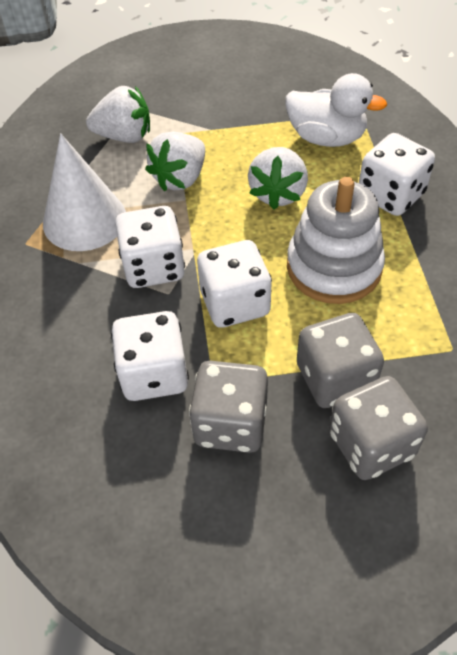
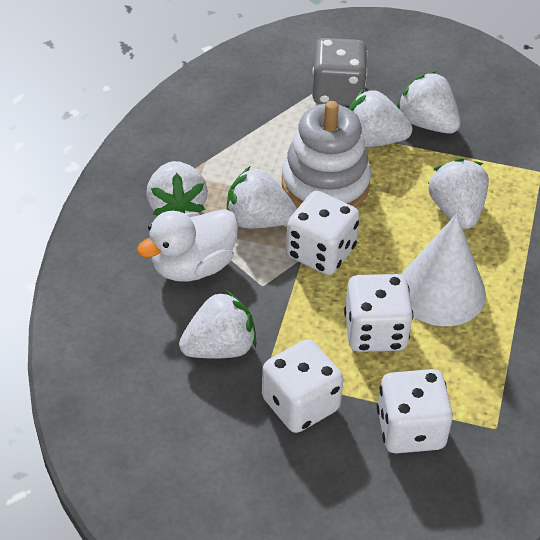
grey dice: 3 -> 1
white strawberry: 3 -> 6

